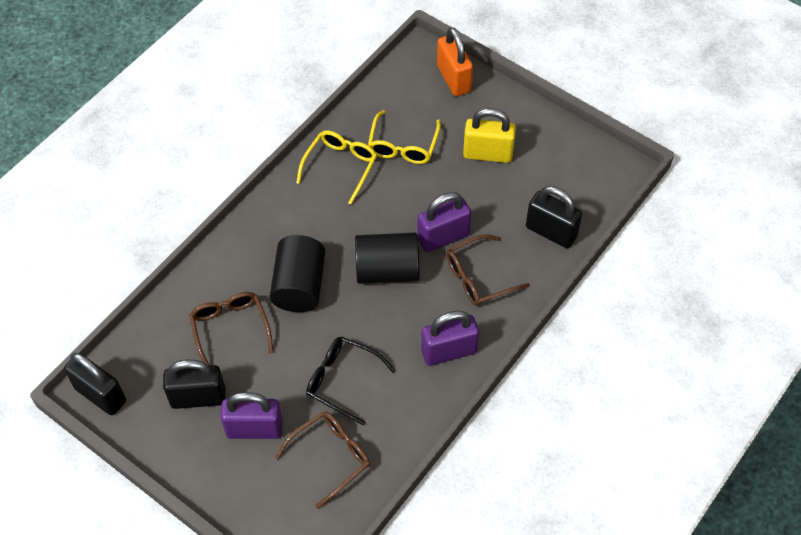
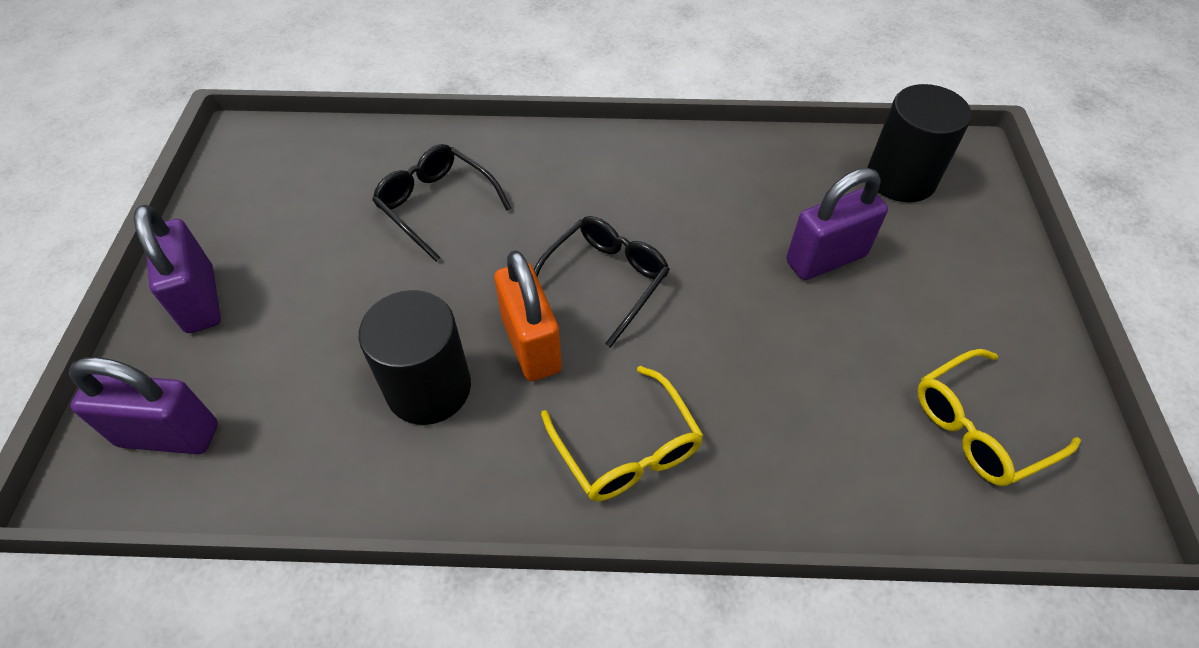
black glasses: 1 -> 2
black padlock: 3 -> 0
brown glasses: 3 -> 0
yellow padlock: 1 -> 0

